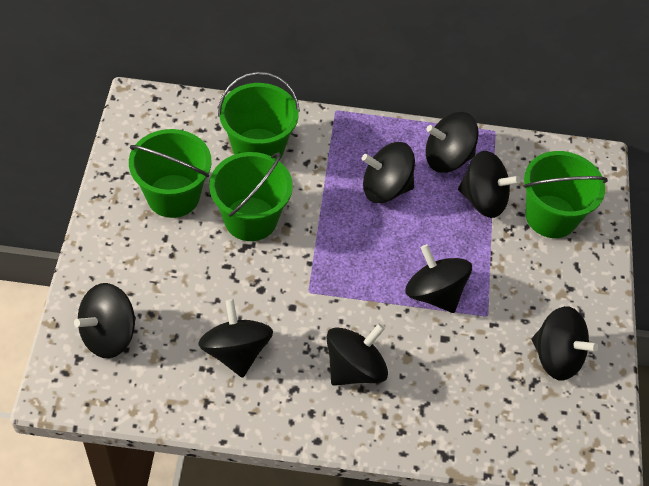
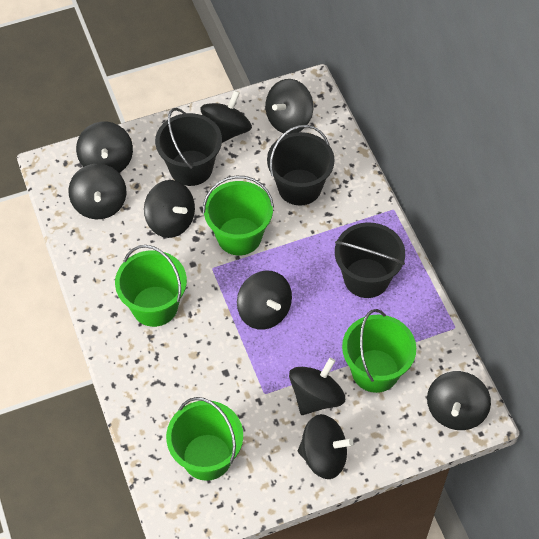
black bucket: 0 -> 3
black spinning top: 8 -> 9

